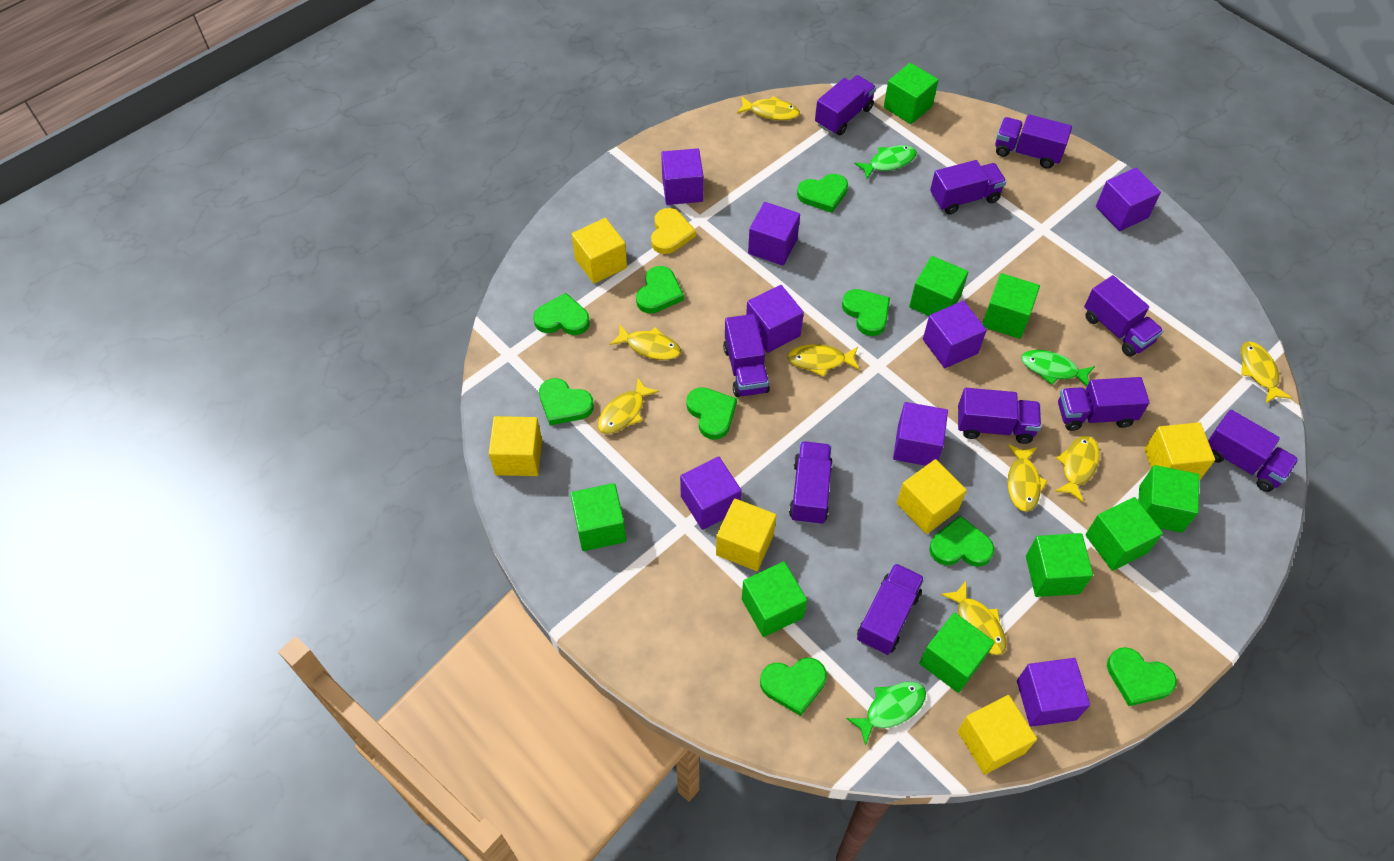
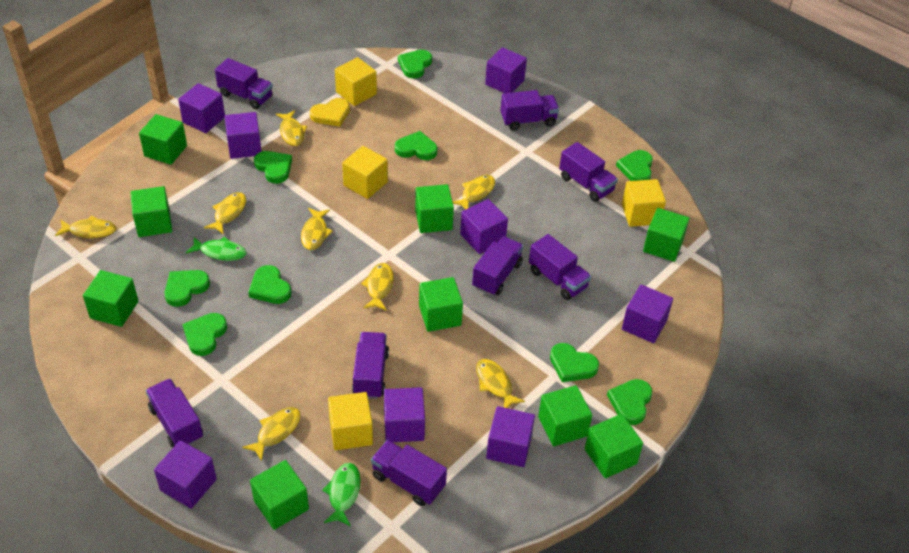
green fish: 3 -> 2
purple truck: 10 -> 8
yellow cube: 6 -> 4

